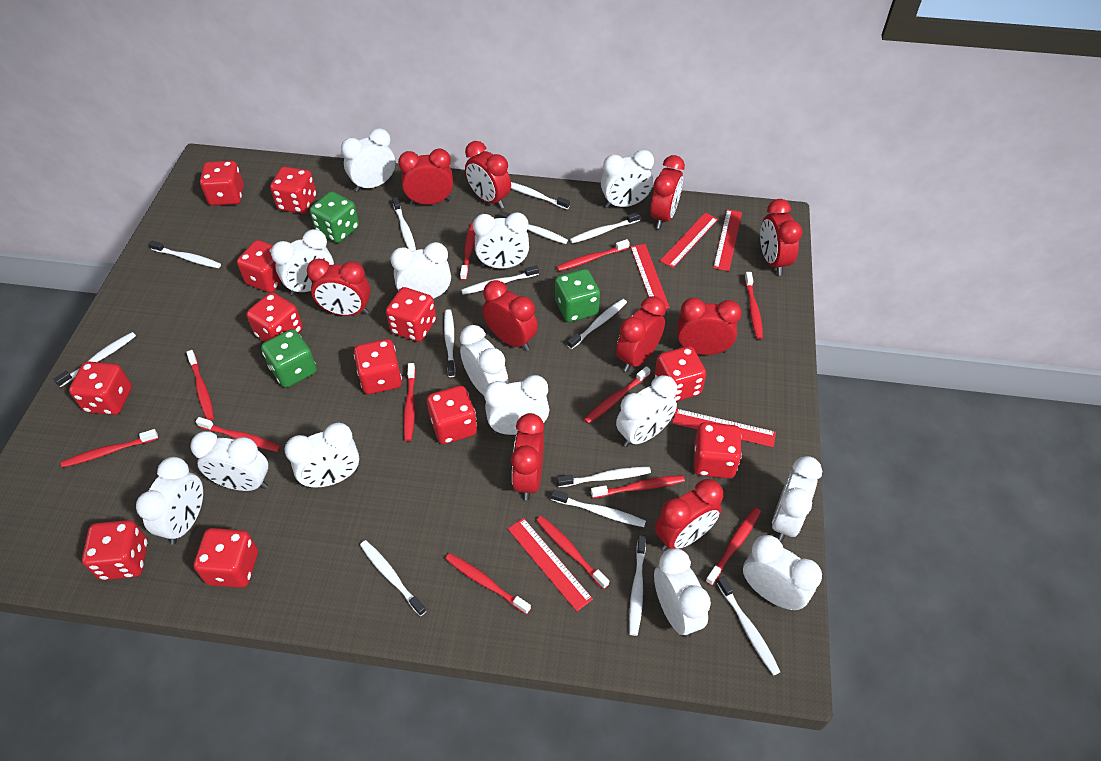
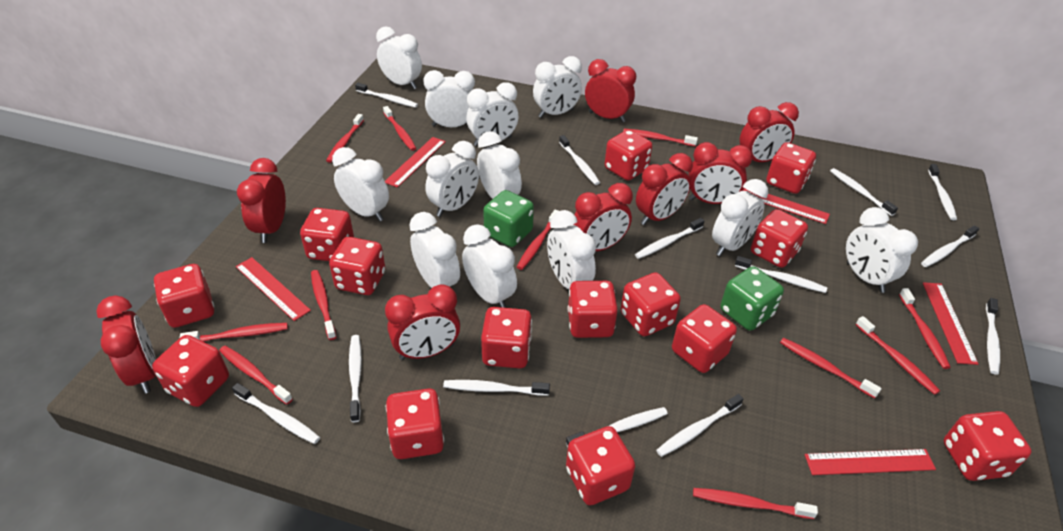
green dice: 3 -> 2
red clock: 10 -> 8
red dice: 12 -> 14
red toothbrush: 12 -> 11
white clock: 14 -> 12
white toothbrush: 14 -> 13

